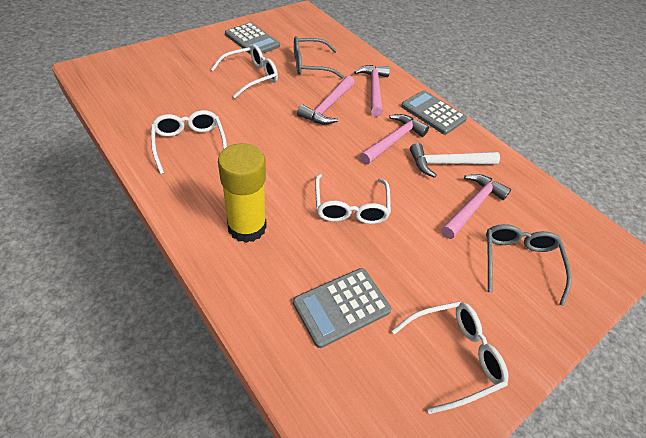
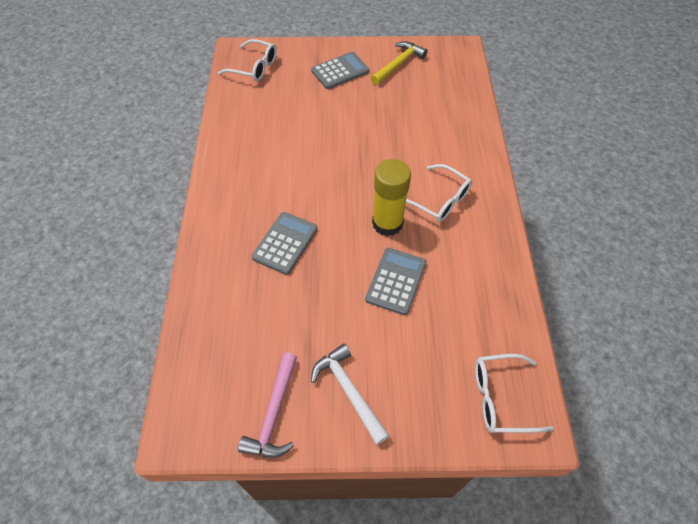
grey glasses: 2 -> 0
pink hammer: 4 -> 1
white glasses: 4 -> 3
yellow hammer: 0 -> 1

